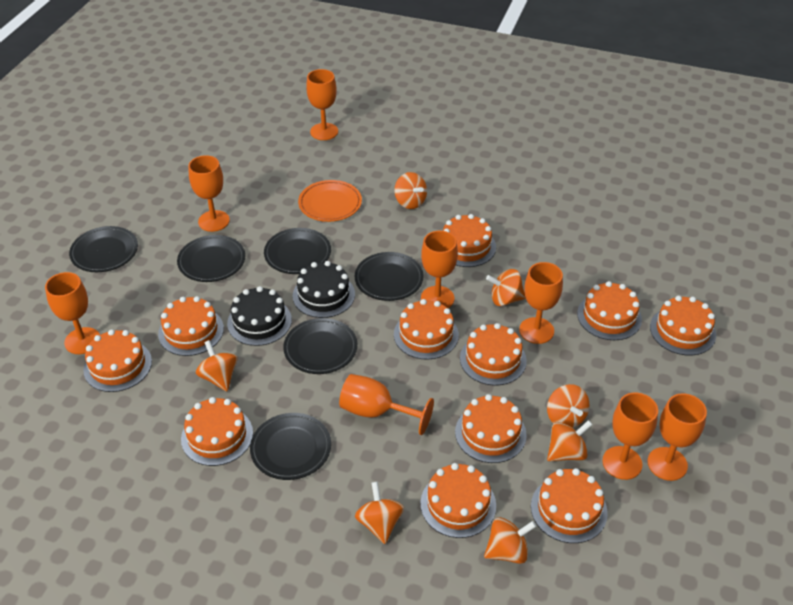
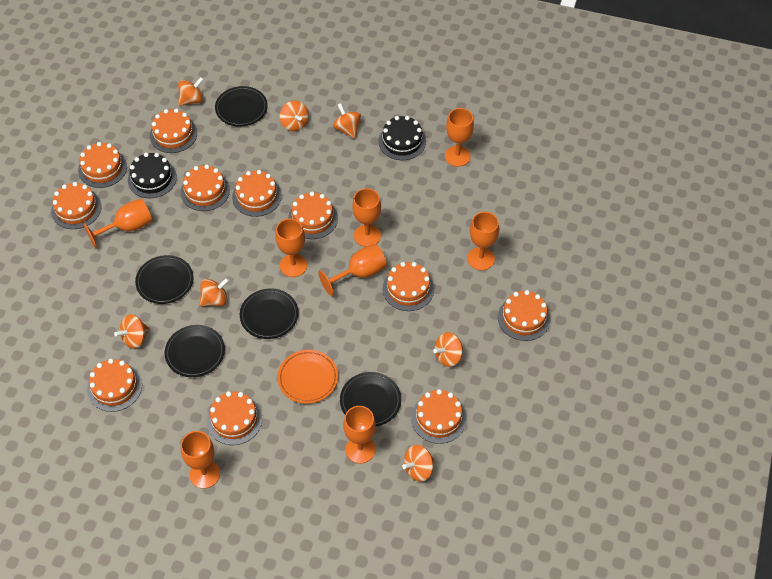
black plate: 6 -> 5

